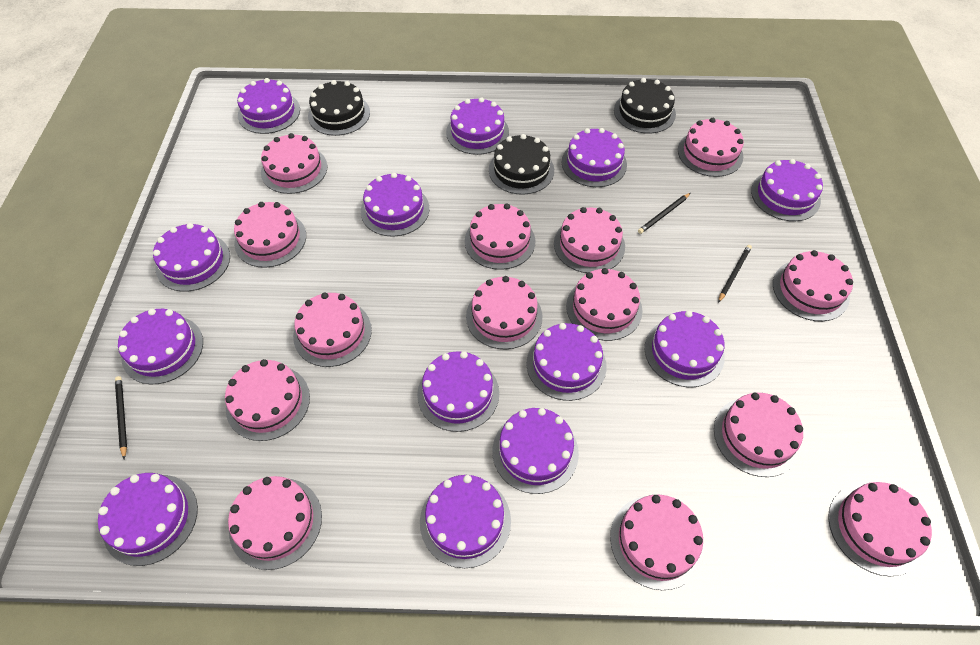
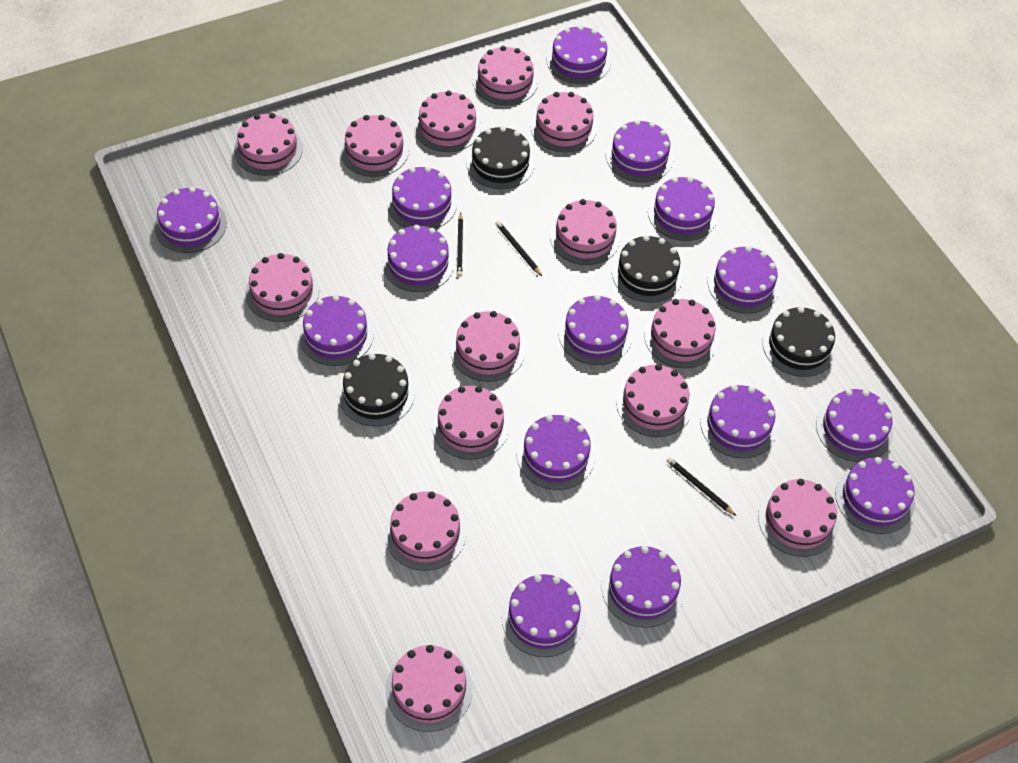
black cake: 3 -> 4
purple cake: 13 -> 15

